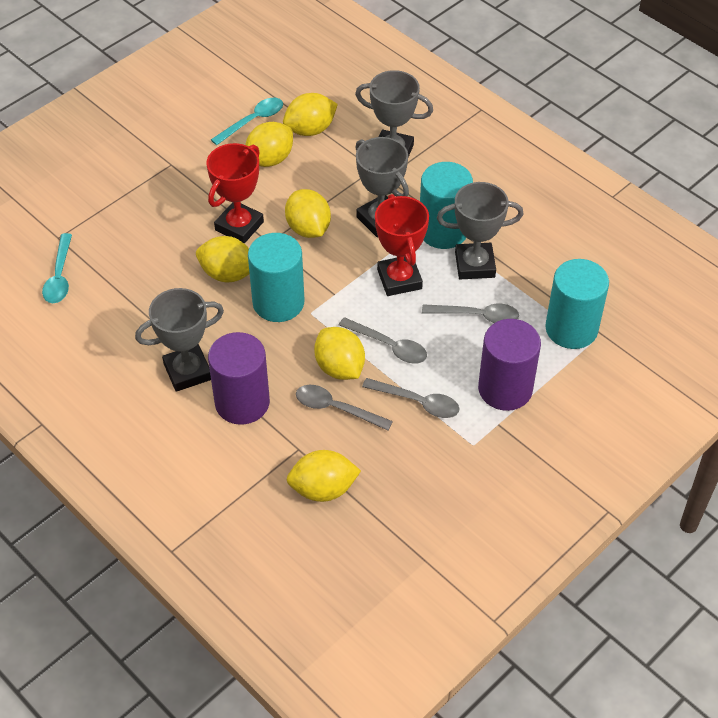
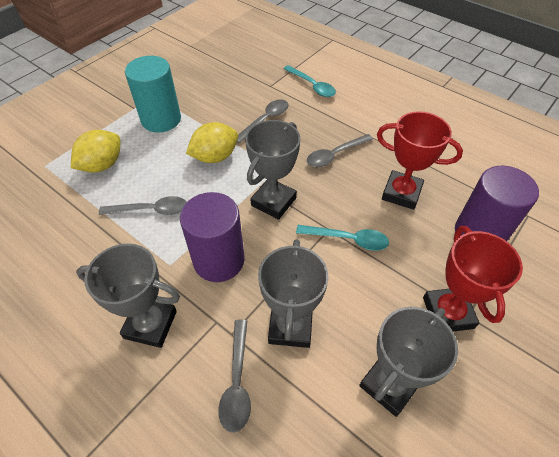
turquoise cylinder: 3 -> 1
yellow lemon: 6 -> 2

